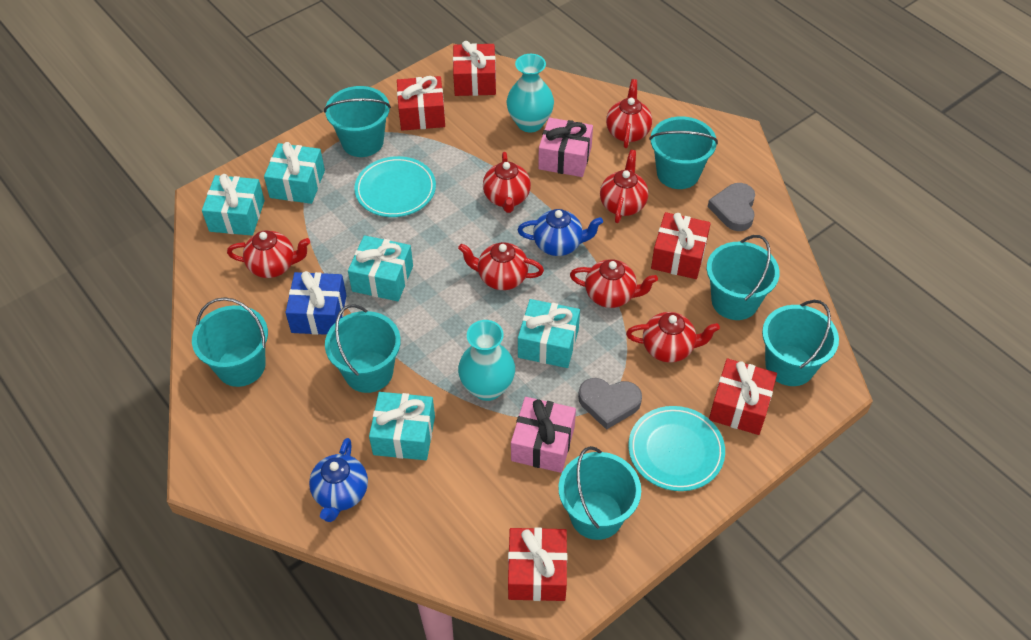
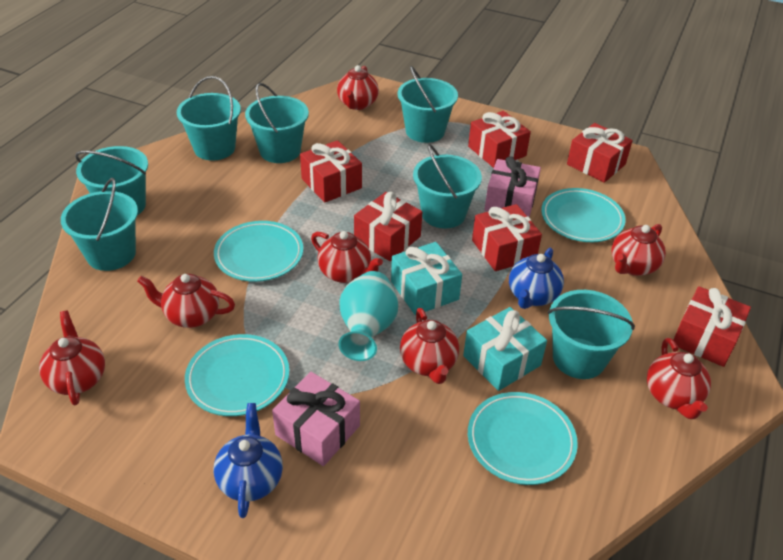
blue gift: 1 -> 0
grey heart: 2 -> 0
red gift: 5 -> 6
turquoise gift: 5 -> 2
turquoise plate: 2 -> 4
turquoise vase: 2 -> 1

